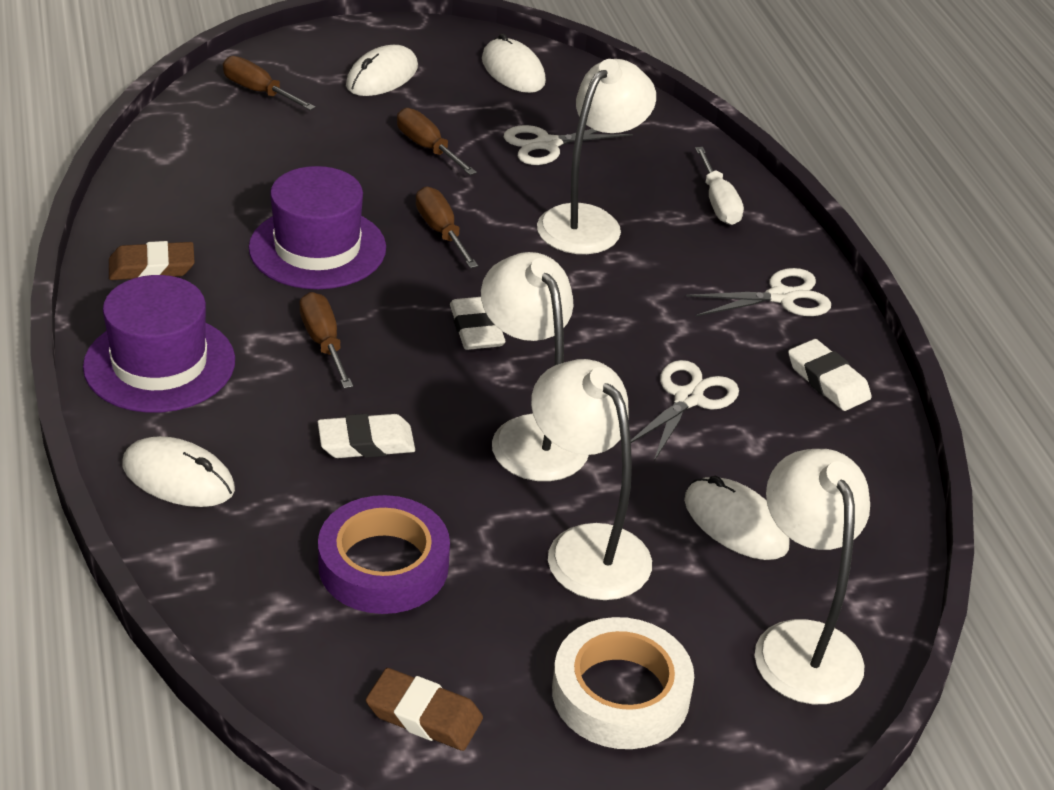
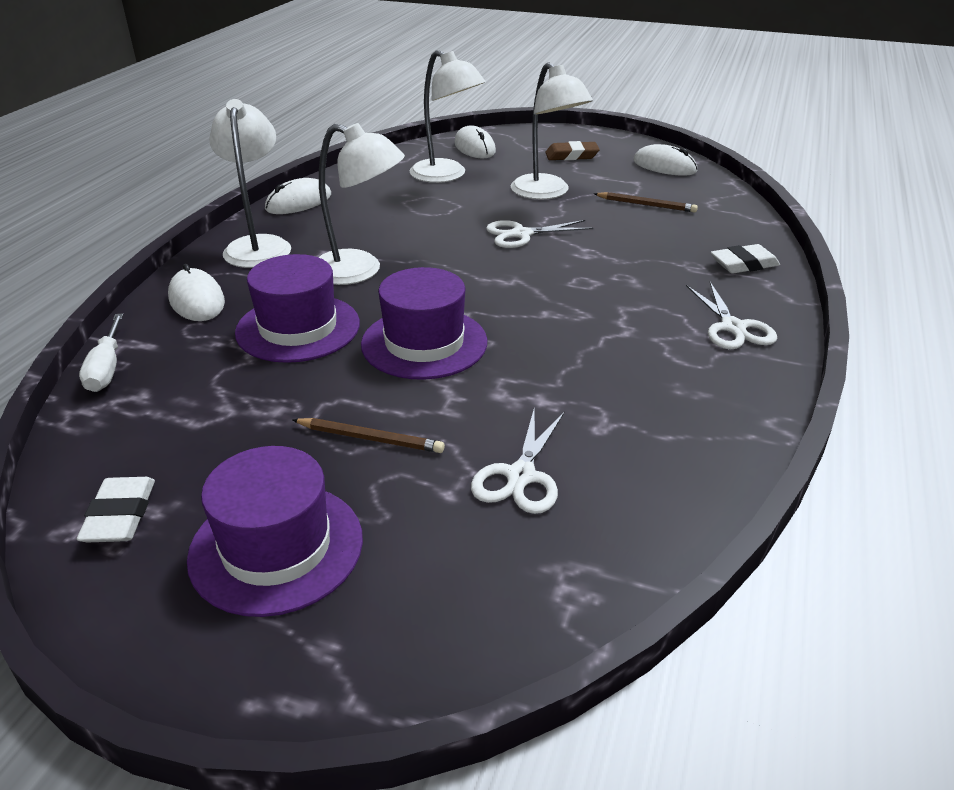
brown eraser: 2 -> 1
brown pencil: 0 -> 2
brown screwdriver: 4 -> 0
purple hat: 2 -> 3
purple tape: 1 -> 0
white eraser: 3 -> 2
white tape: 1 -> 0

